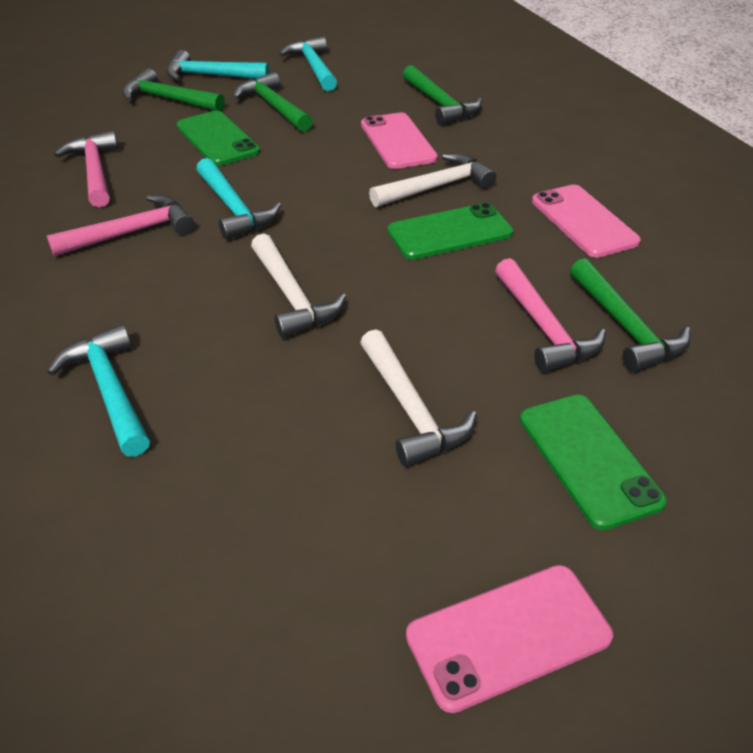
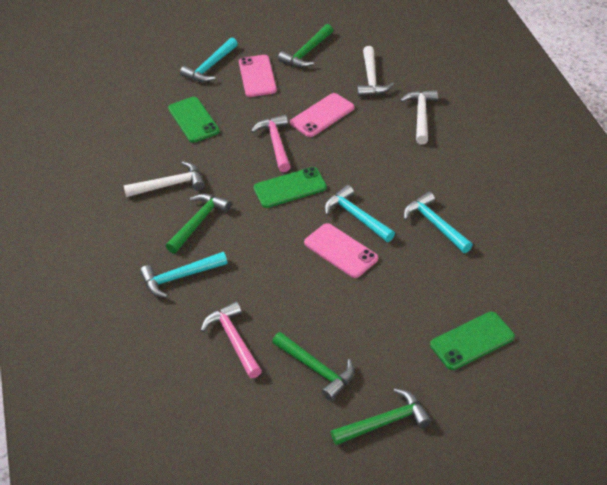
pink hammer: 3 -> 2

